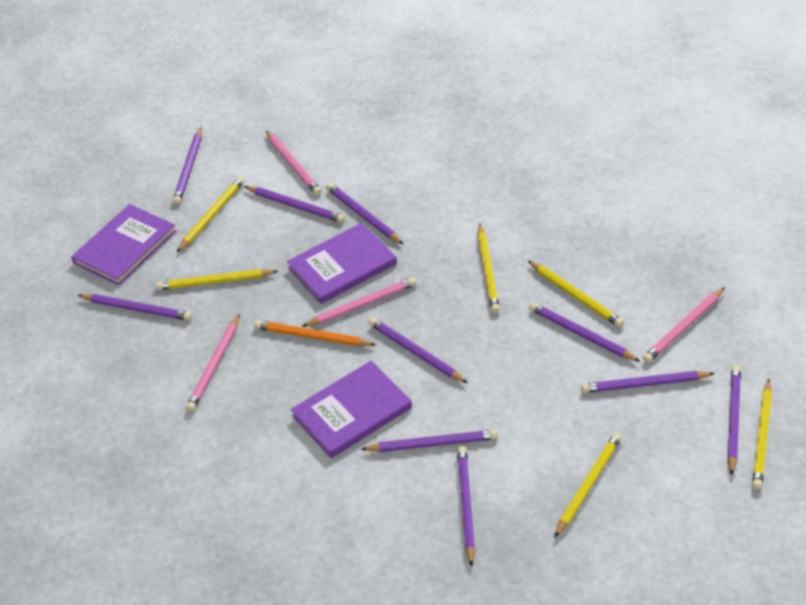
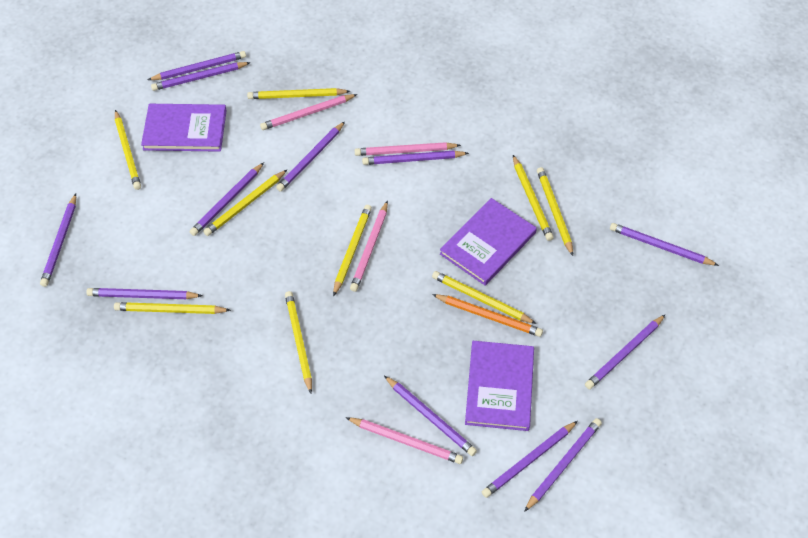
purple pencil: 10 -> 12
yellow pencil: 6 -> 9

